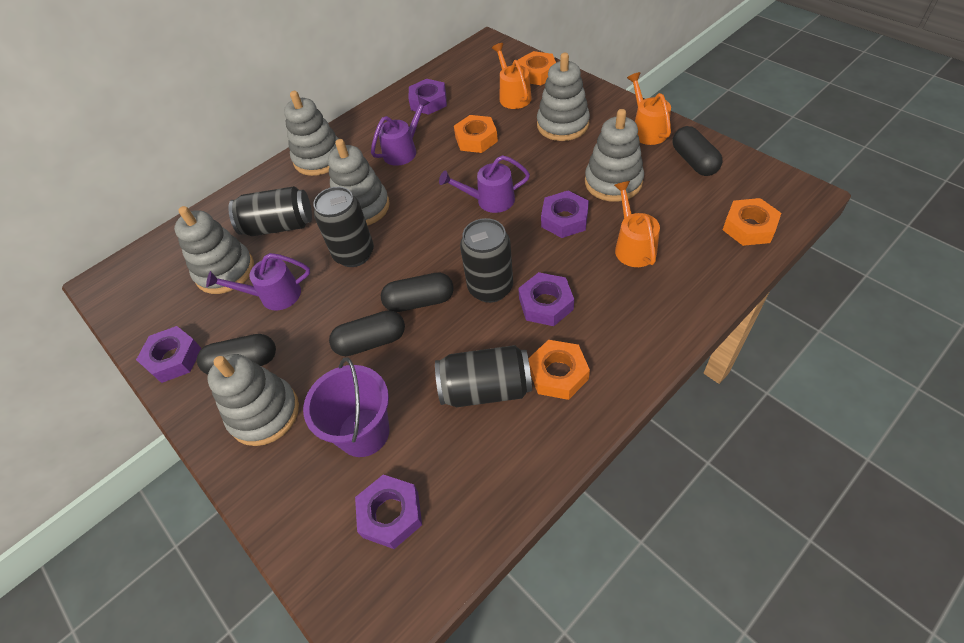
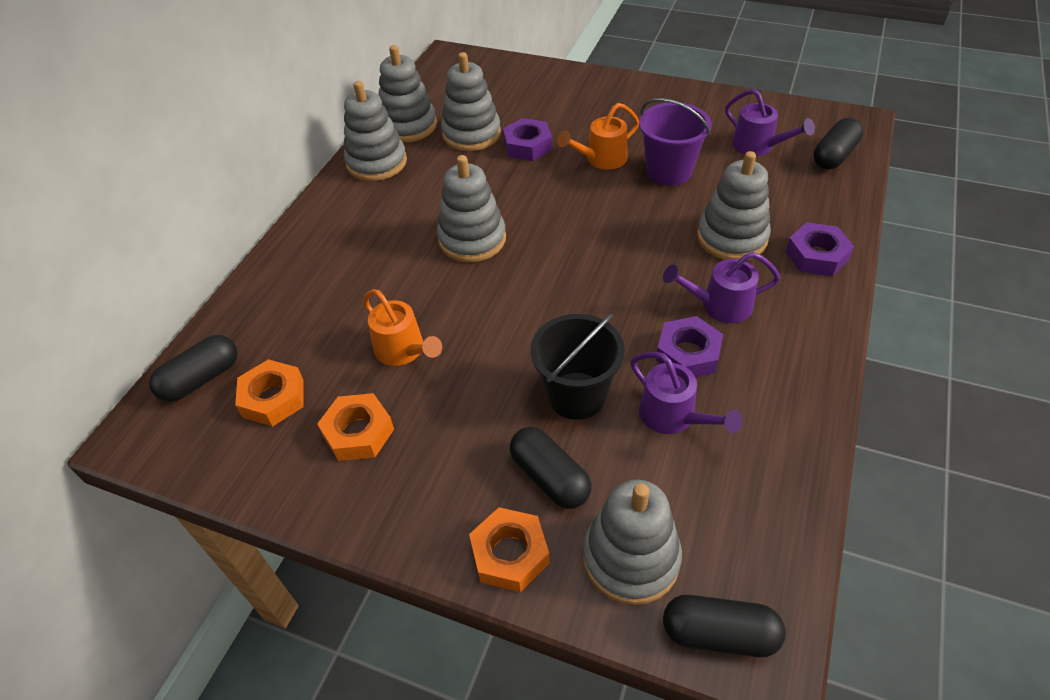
black bucket: 0 -> 1
black can: 4 -> 0
orange nut: 4 -> 3
orange watering can: 3 -> 2
purple nut: 5 -> 3

